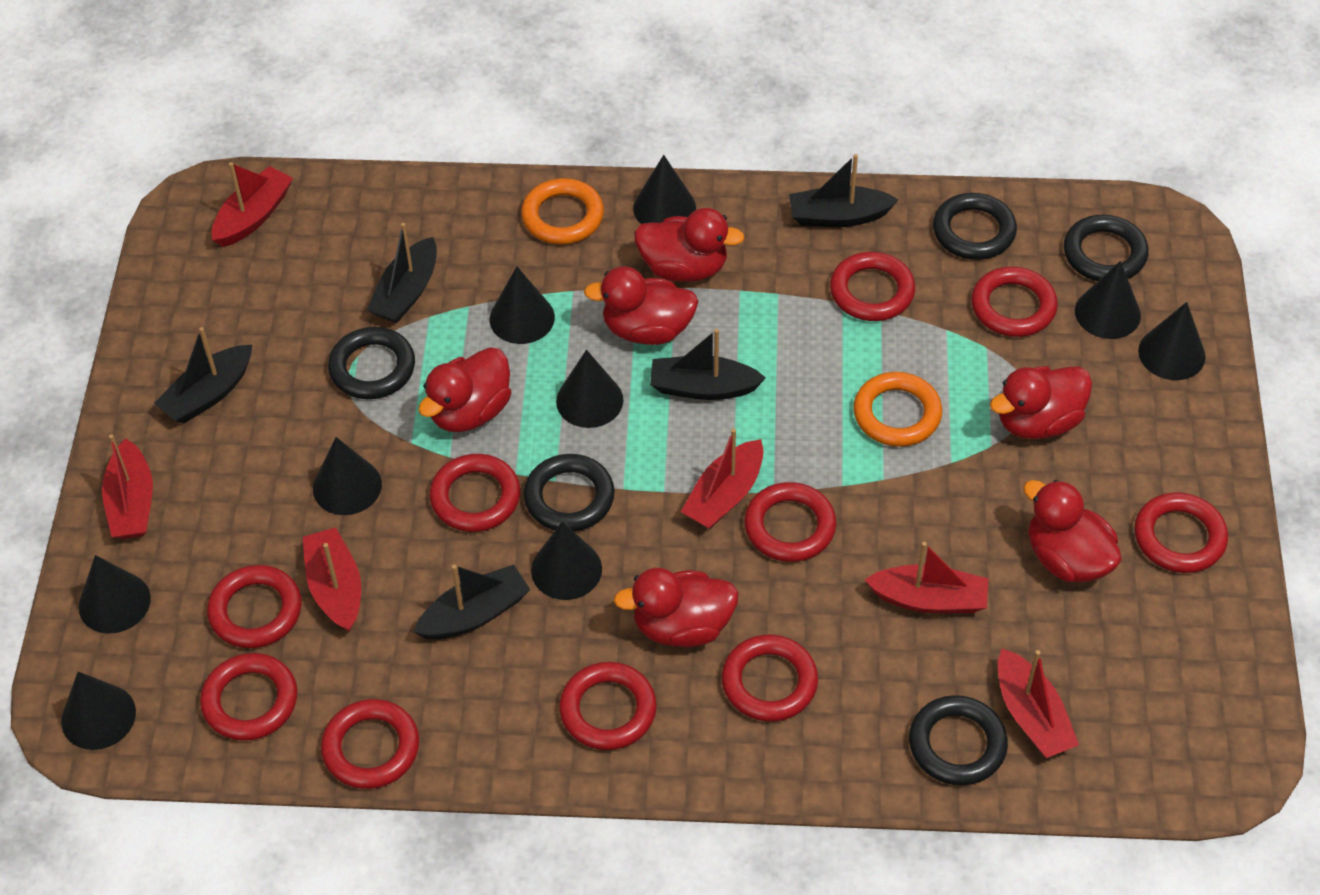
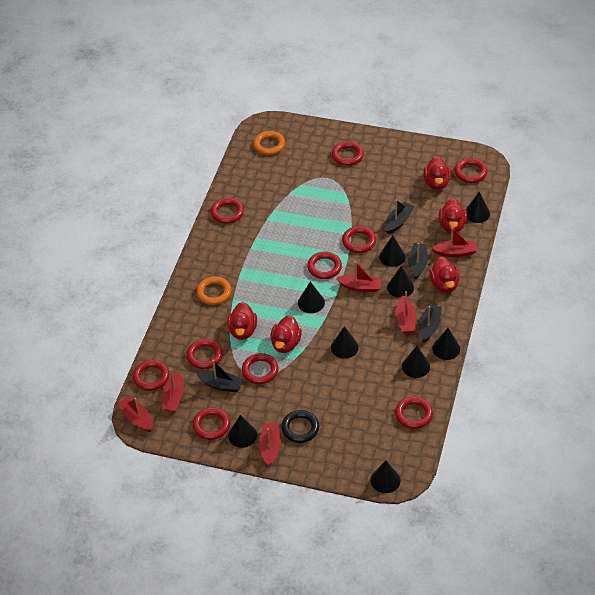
black boat: 5 -> 4
black ring: 5 -> 1
red duck: 6 -> 5

